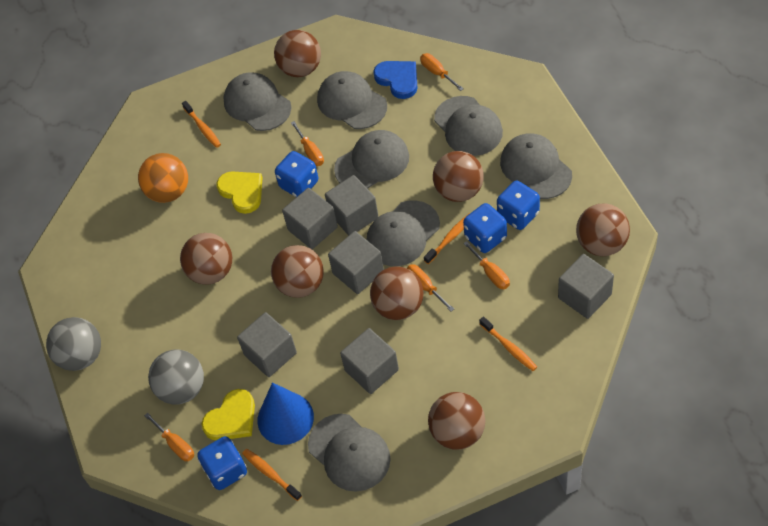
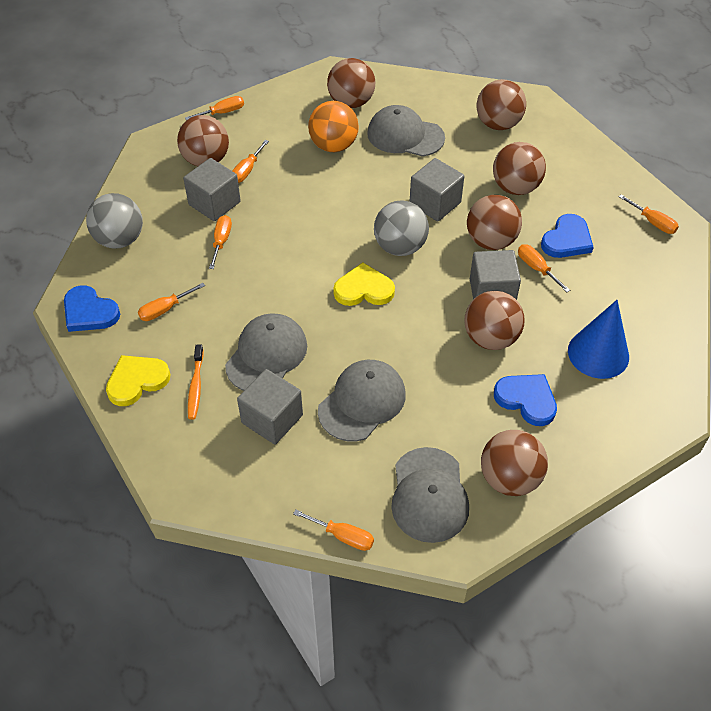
blue dice: 4 -> 0
blue heart: 1 -> 3
grey cap: 7 -> 4
grey cube: 6 -> 4
orange screwdriver: 5 -> 7
orange toothbrush: 4 -> 1

